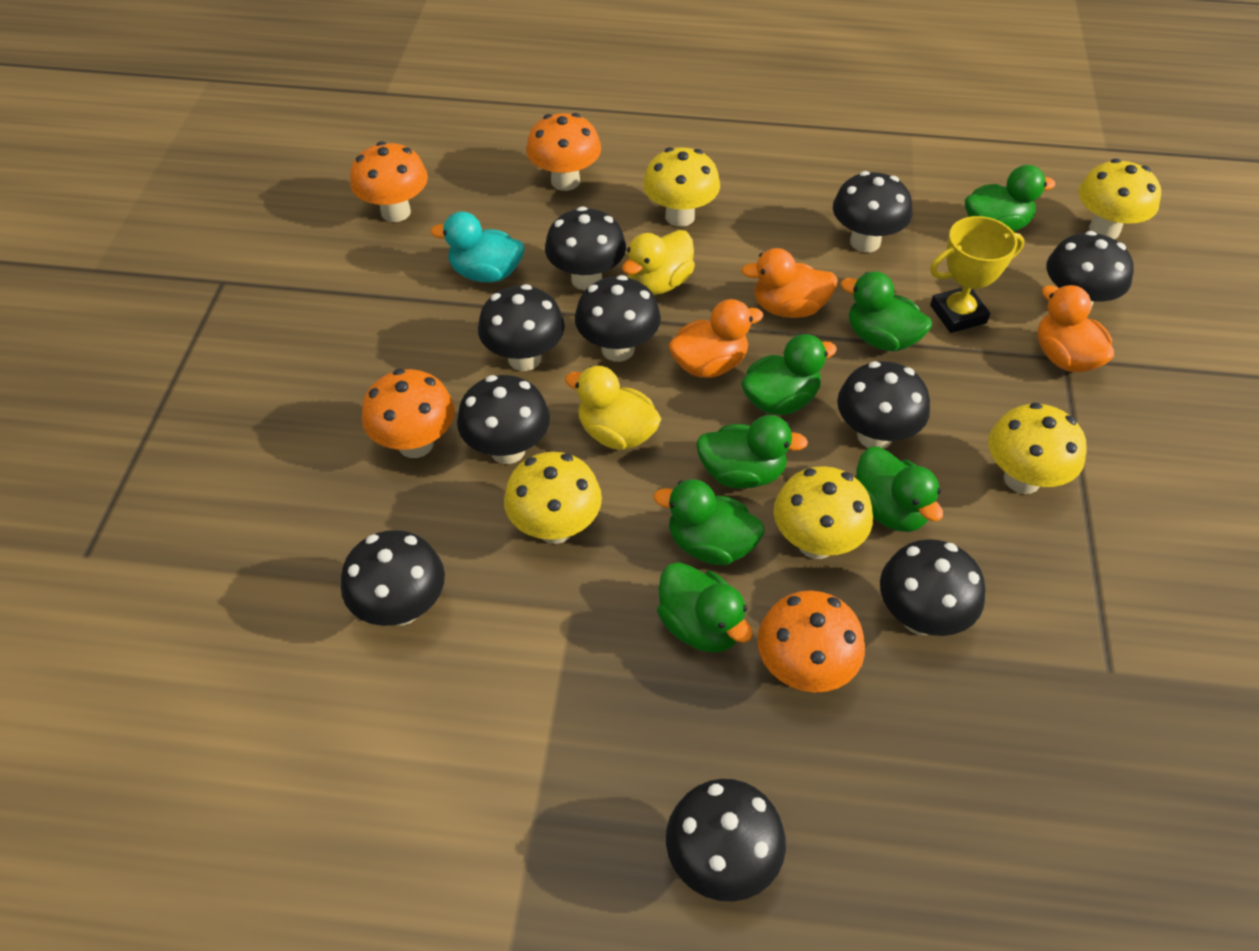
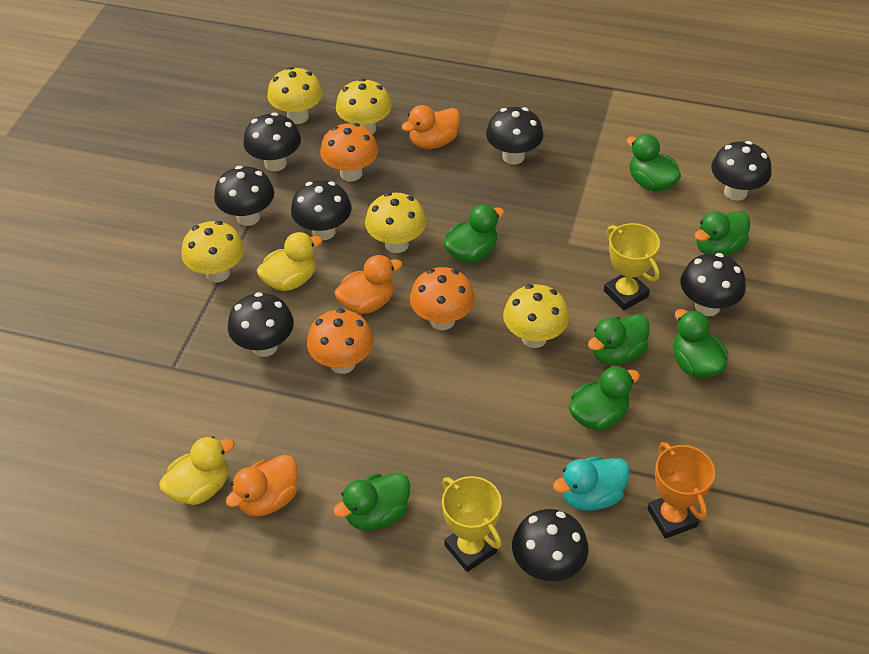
black mushroom: 10 -> 8
orange mushroom: 4 -> 3
orange trophy: 0 -> 1
yellow trophy: 1 -> 2

